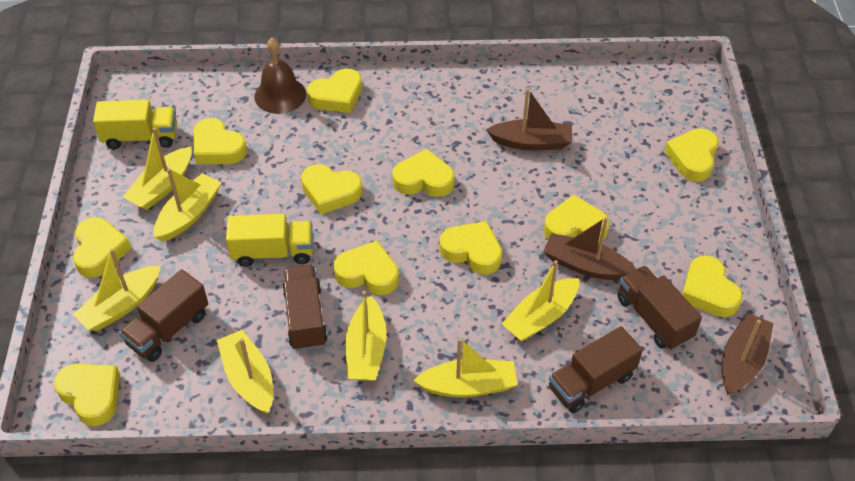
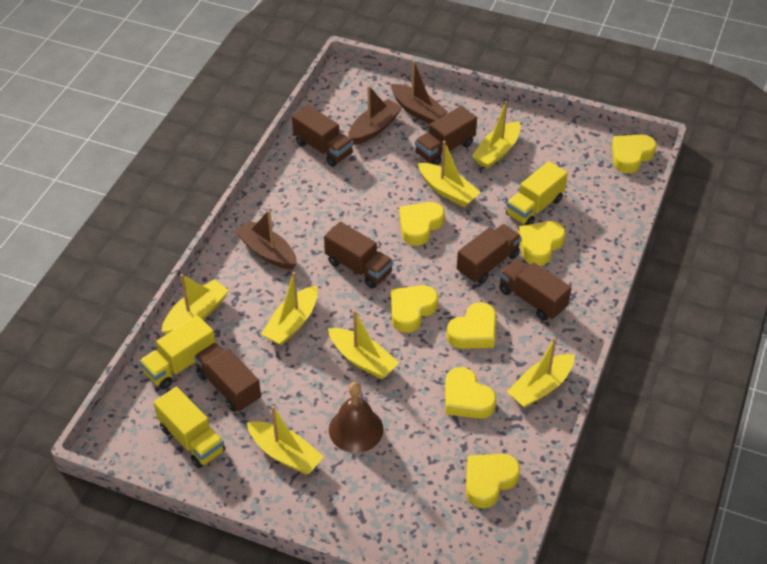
brown truck: 4 -> 6
yellow heart: 11 -> 7
yellow truck: 2 -> 3

